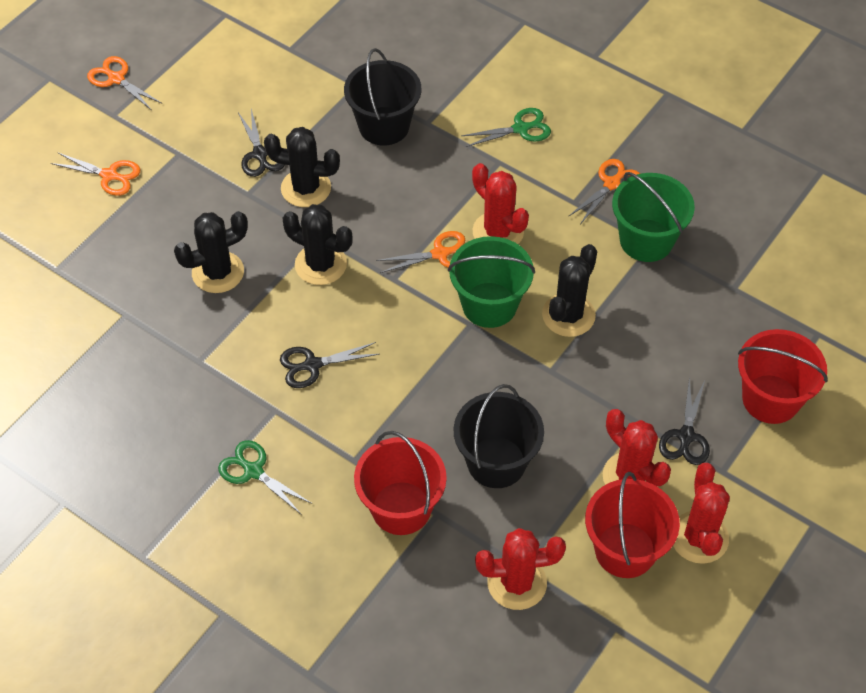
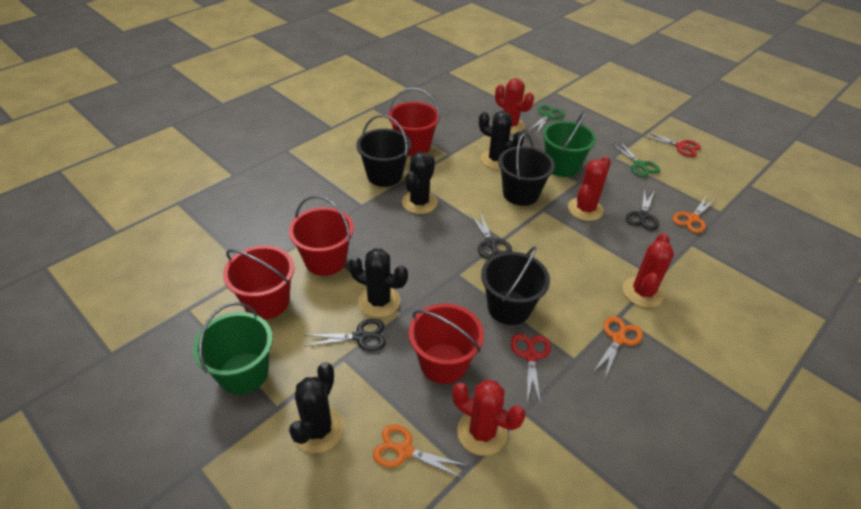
black bucket: 2 -> 3
orange scissors: 4 -> 3
red bucket: 3 -> 4
red scissors: 0 -> 2

